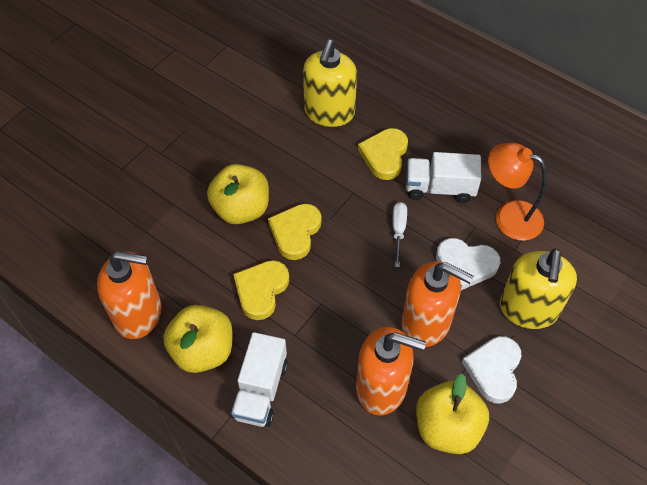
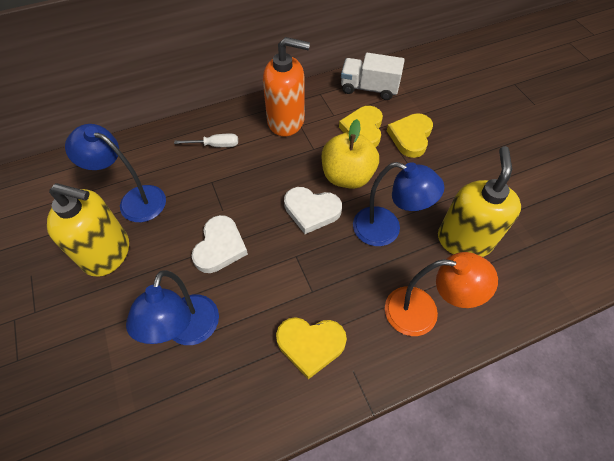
blue lamp: 0 -> 3
orange soap dispenser: 3 -> 1
white truck: 2 -> 1
yellow apple: 3 -> 1

